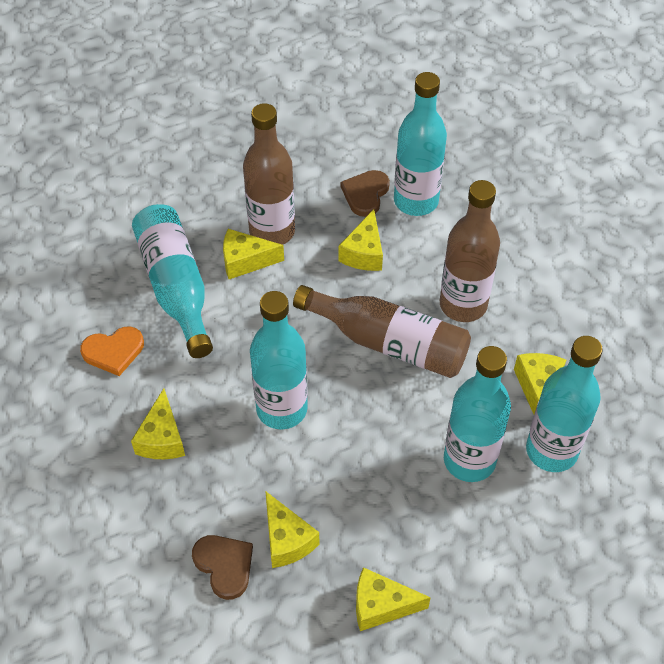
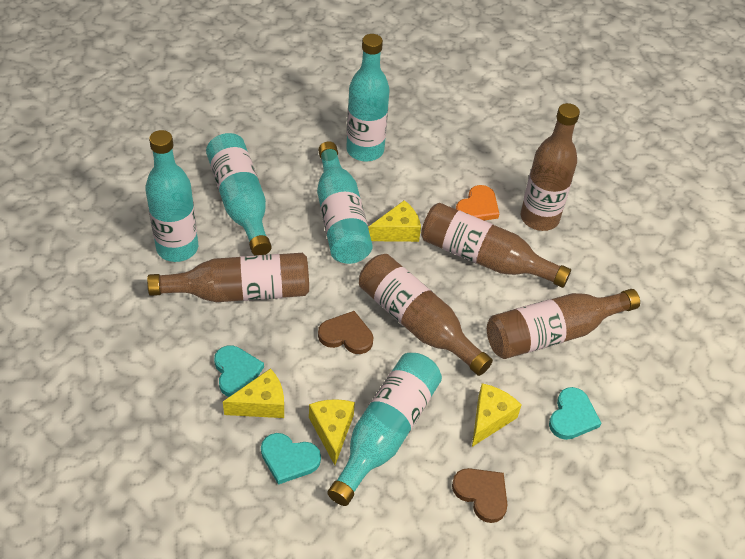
brown bottle: 3 -> 5
turquoise heart: 0 -> 3
yellow cheese: 6 -> 4

